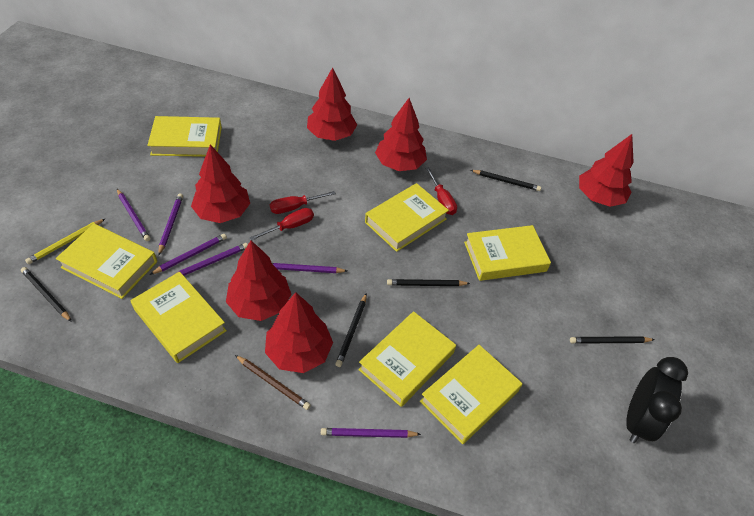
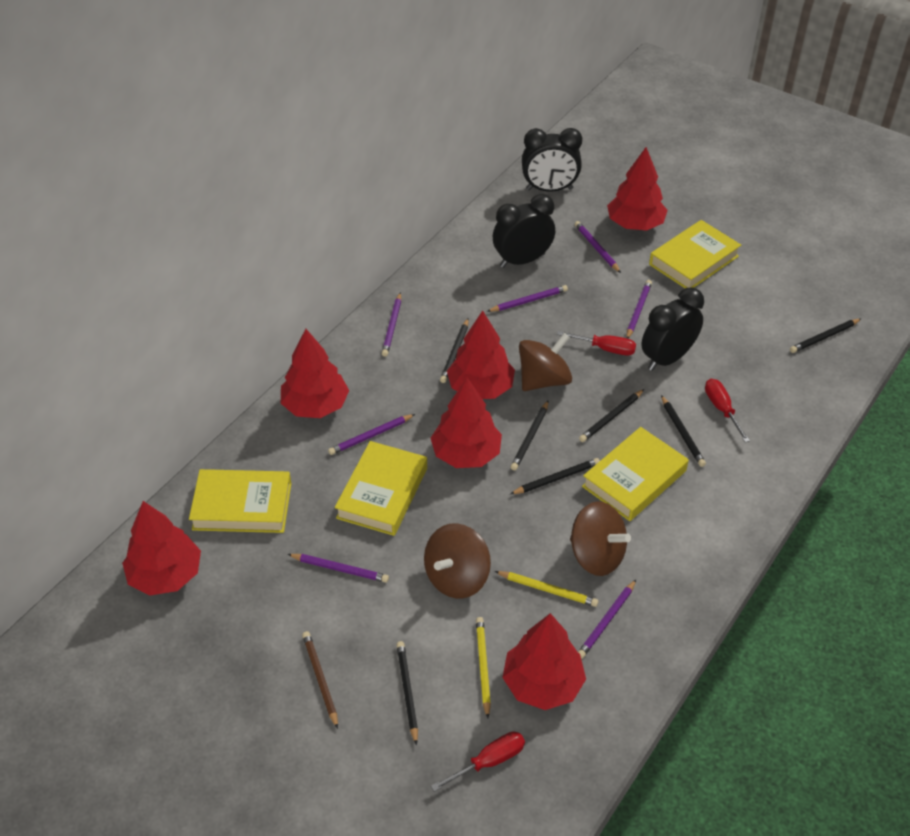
black clock: 1 -> 3
black pencil: 5 -> 7
brown spinning top: 0 -> 3
purple pencil: 6 -> 7
yellow book: 7 -> 4
yellow pencil: 1 -> 2

